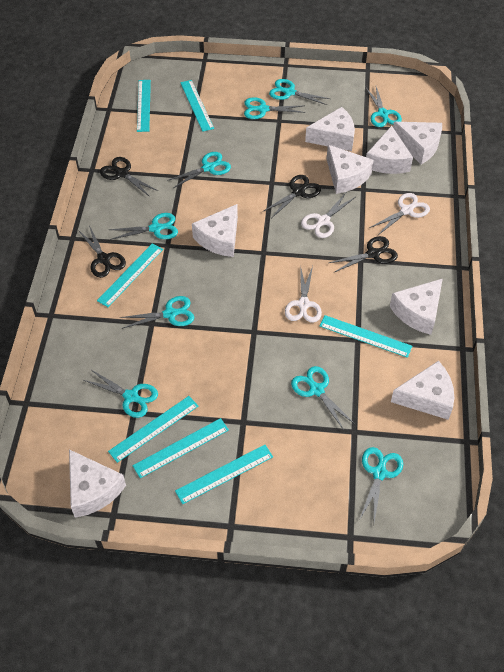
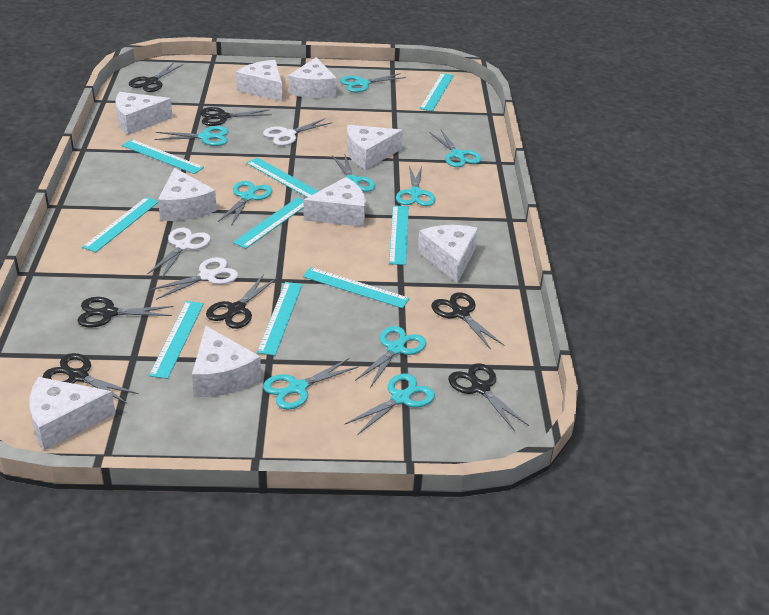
black scissors: 4 -> 7
turquoise ruler: 7 -> 9
white cheese: 8 -> 9

